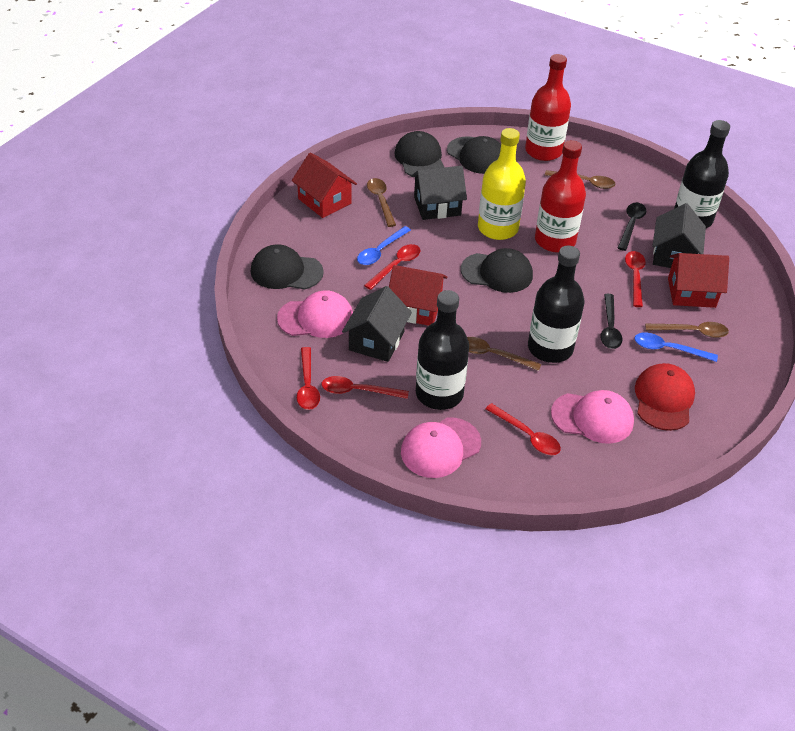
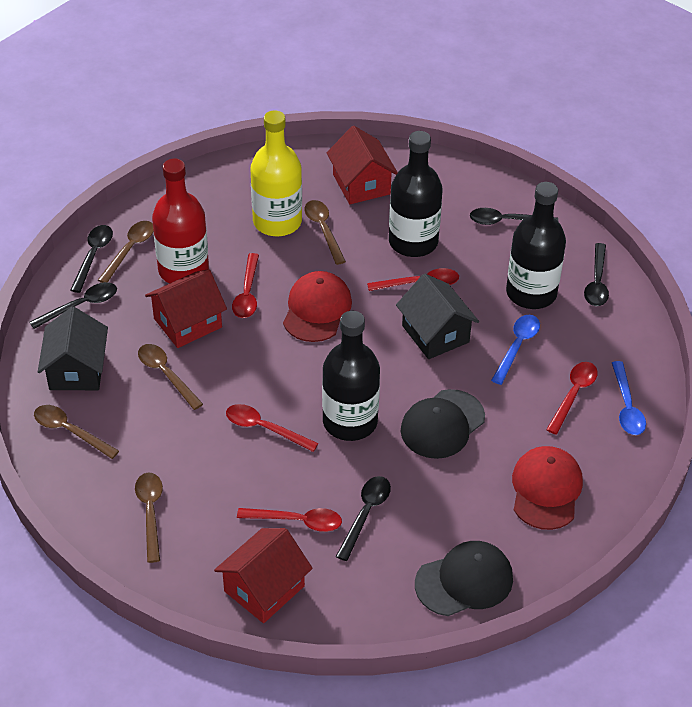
black cap: 4 -> 2
black house: 3 -> 2
black spoon: 2 -> 5
brown spoon: 4 -> 5
pink cap: 3 -> 0
red bottle: 2 -> 1
red cap: 1 -> 2

